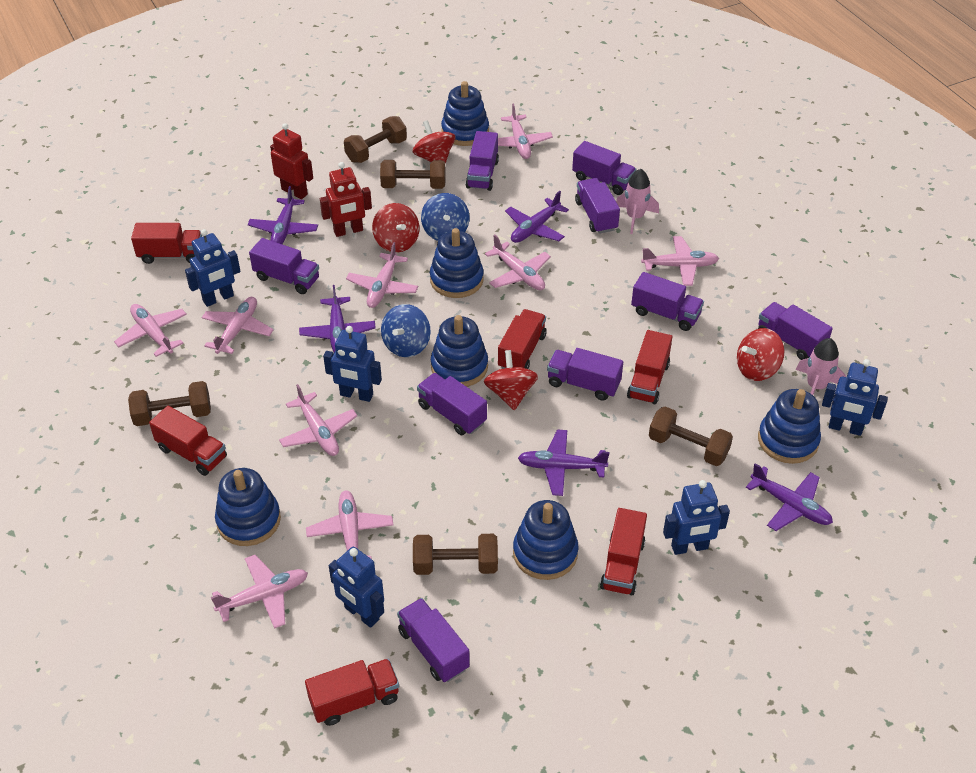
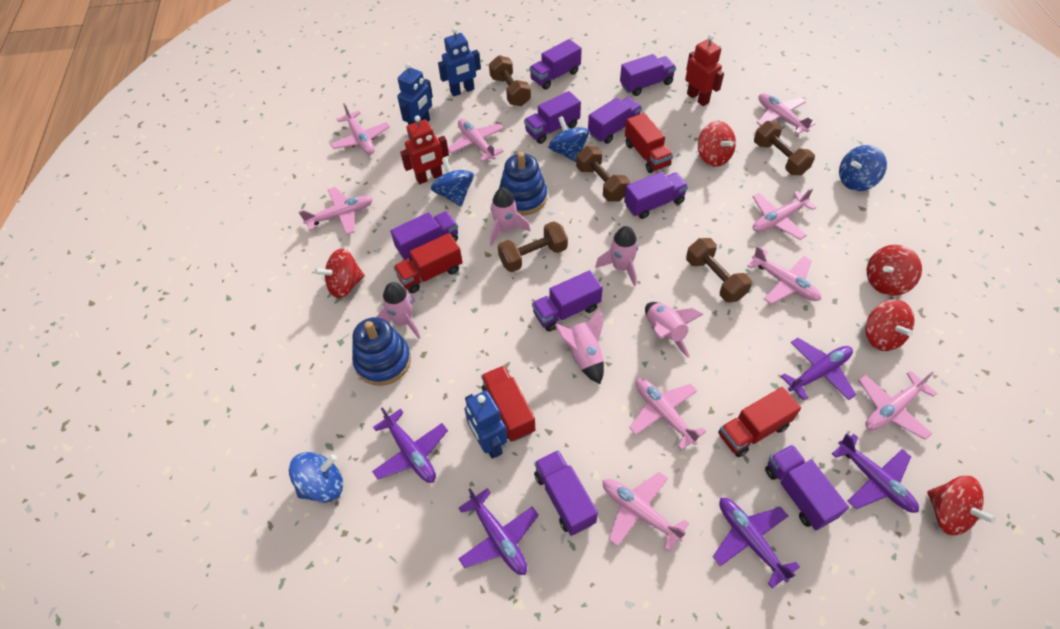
blue robot: 5 -> 3
blue spinning top: 2 -> 4
blue stacking toy: 6 -> 2
pink rocket: 2 -> 5
red spinning top: 4 -> 5
red truck: 6 -> 4

